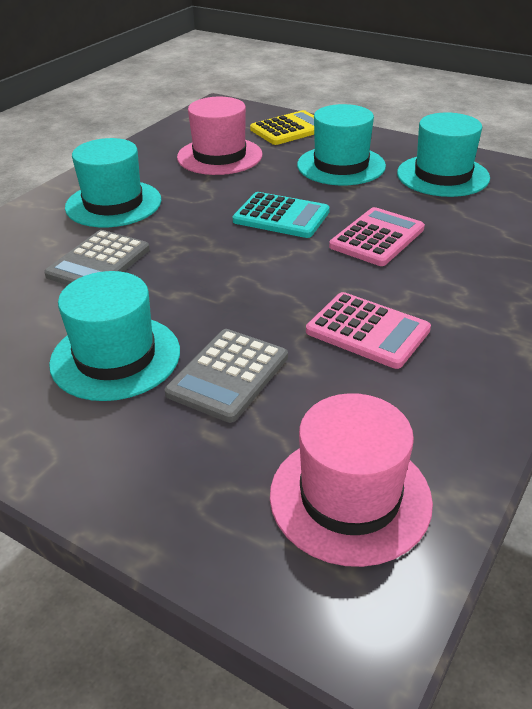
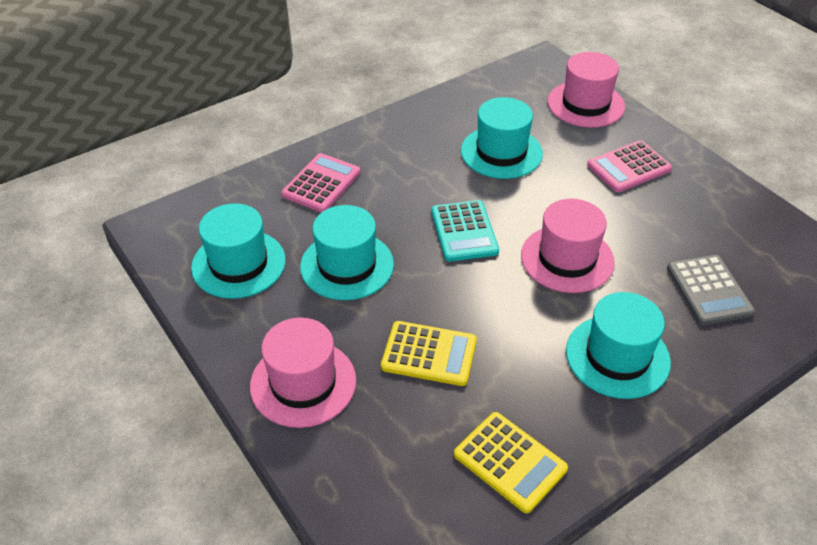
grey calculator: 2 -> 1
pink hat: 2 -> 3
yellow calculator: 1 -> 2

